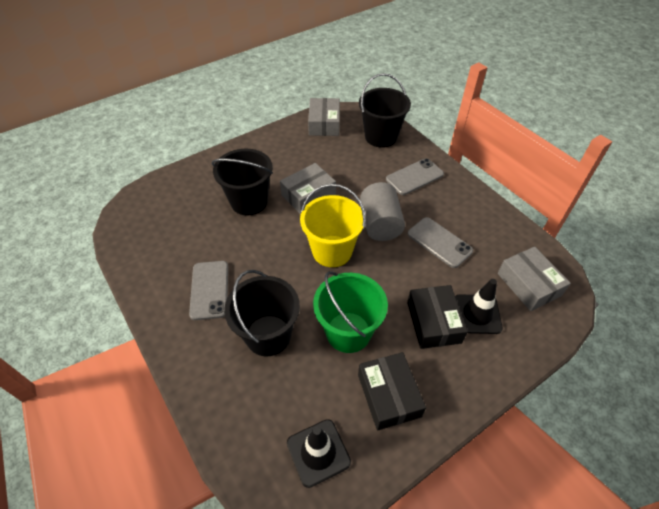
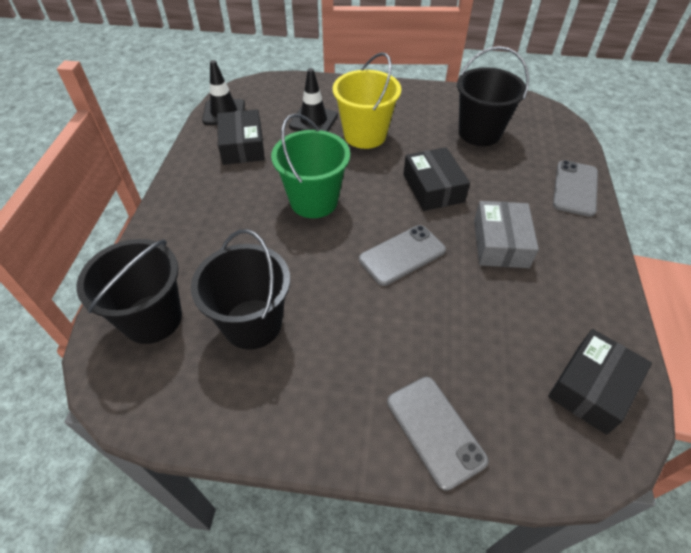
black box: 2 -> 3
grey box: 3 -> 1
grey cylinder: 1 -> 0

